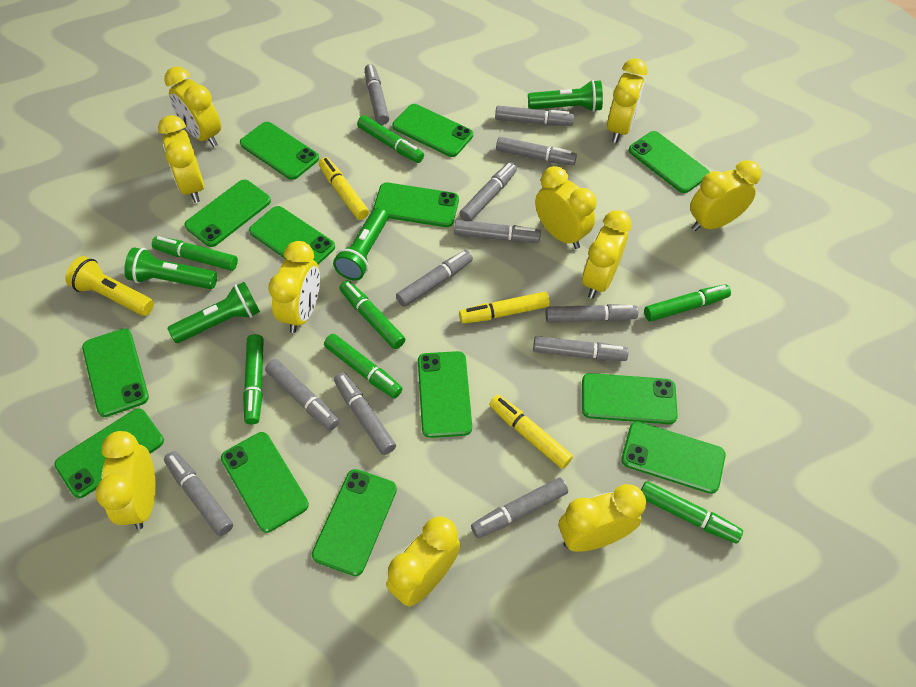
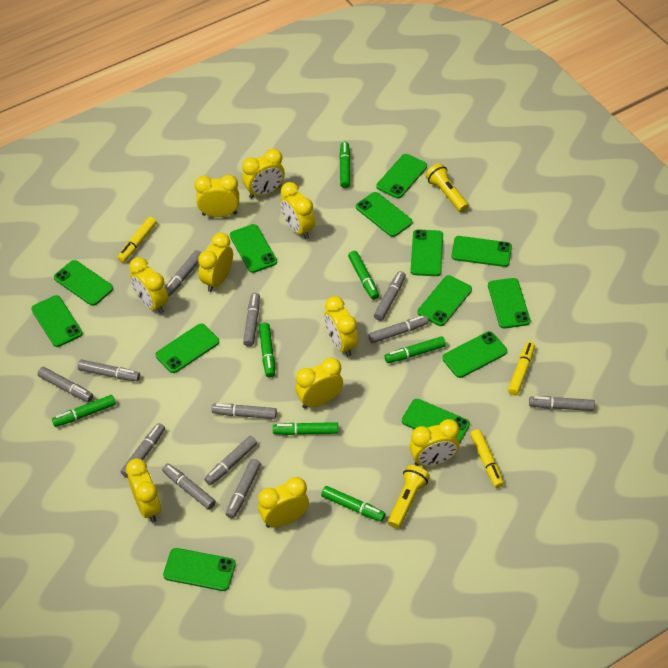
green flashlight: 4 -> 0
yellow flashlight: 1 -> 2

